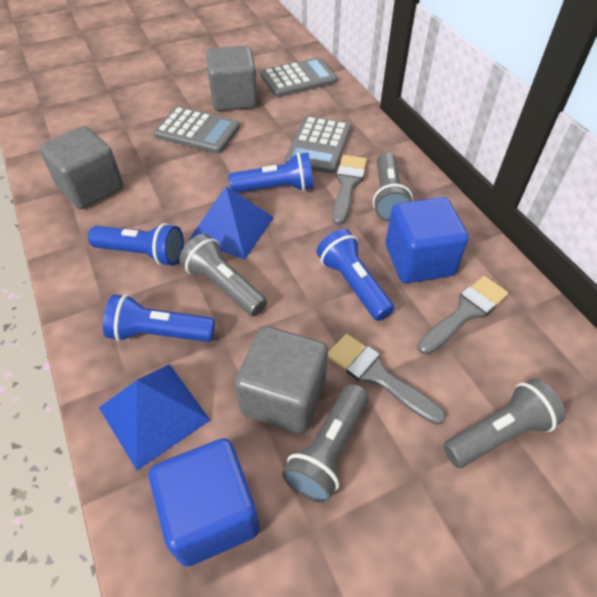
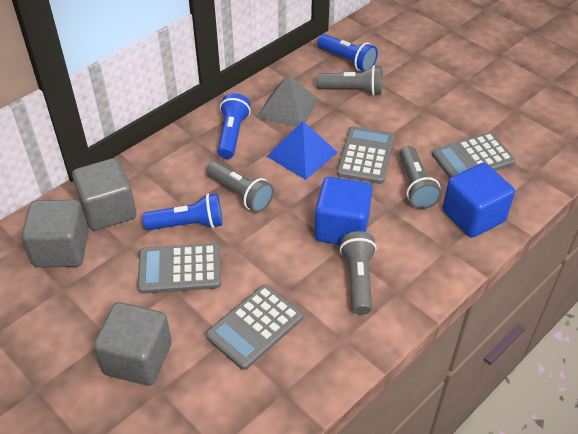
blue flashlight: 4 -> 3
blue pyramid: 2 -> 1
grey brush: 3 -> 0
grey calculator: 3 -> 4
grey pyramid: 0 -> 1

